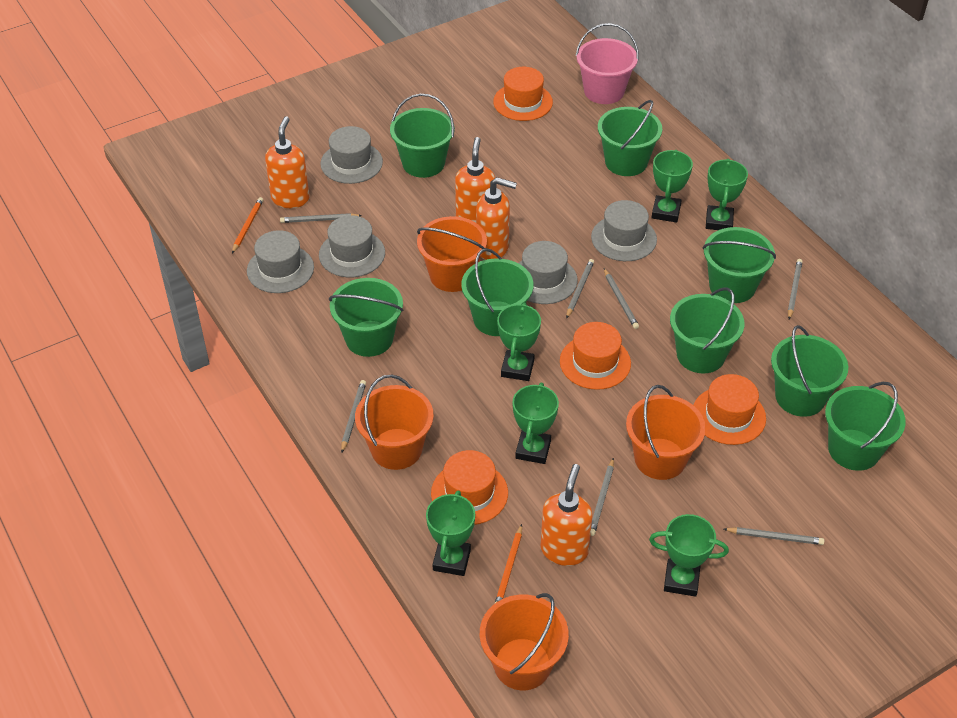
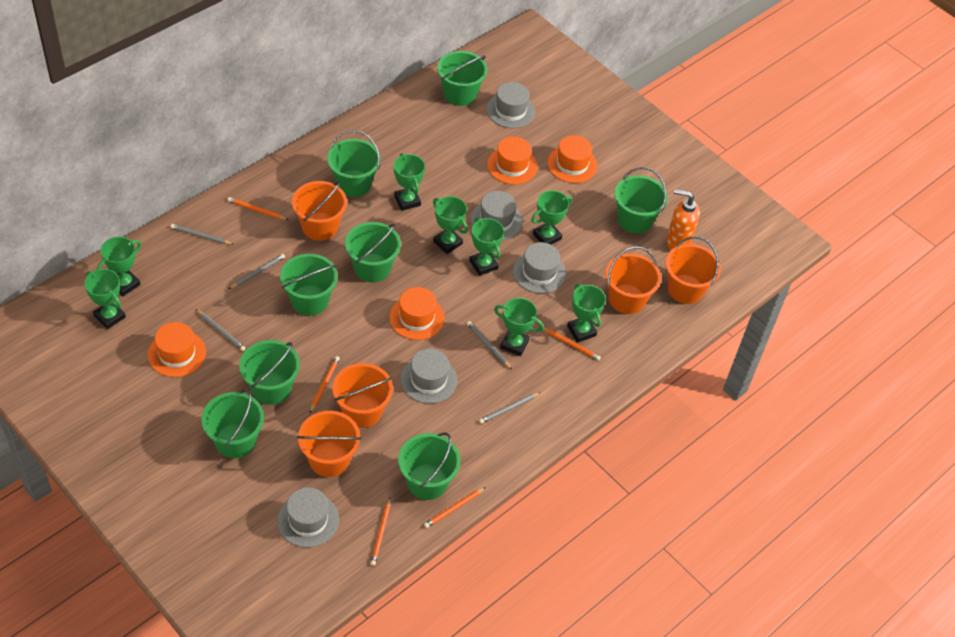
green trophy: 6 -> 8
grey pencil: 7 -> 5
orange bucket: 4 -> 5
orange pencil: 2 -> 5
orange soap dispenser: 4 -> 1
pink bucket: 1 -> 0

